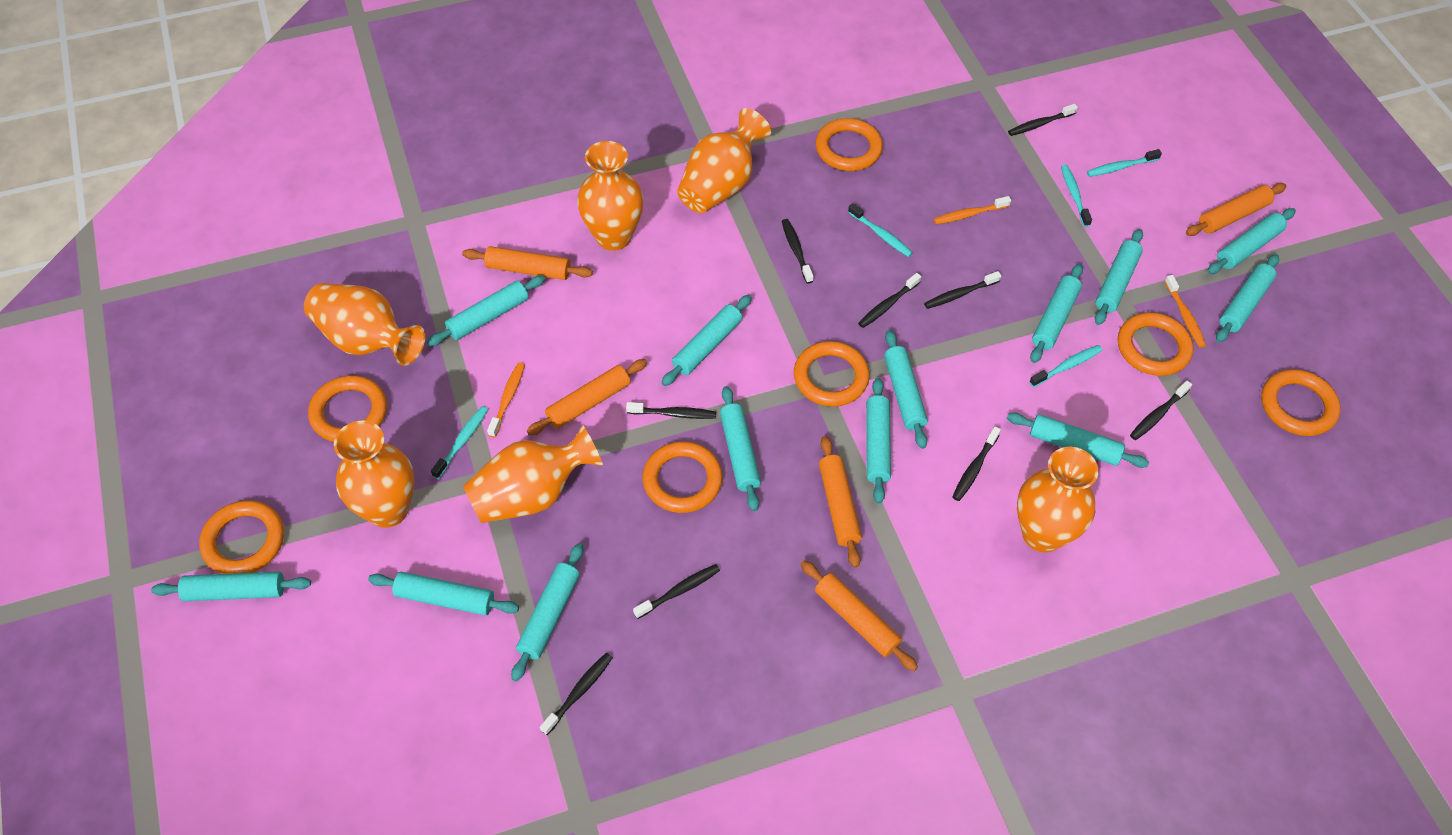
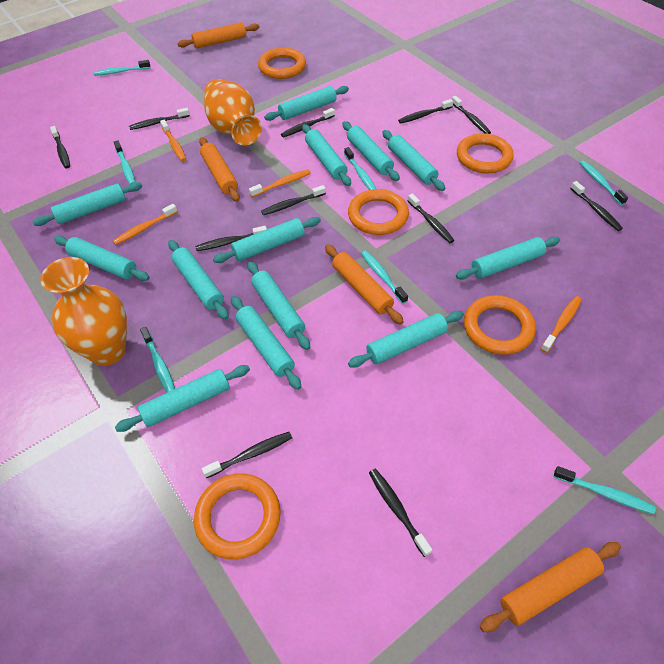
black toothbrush: 9 -> 11
orange ring: 7 -> 5
orange rolling pin: 5 -> 4
orange toothbrush: 3 -> 4
orange vase: 6 -> 2
turquoise toothbrush: 5 -> 7

